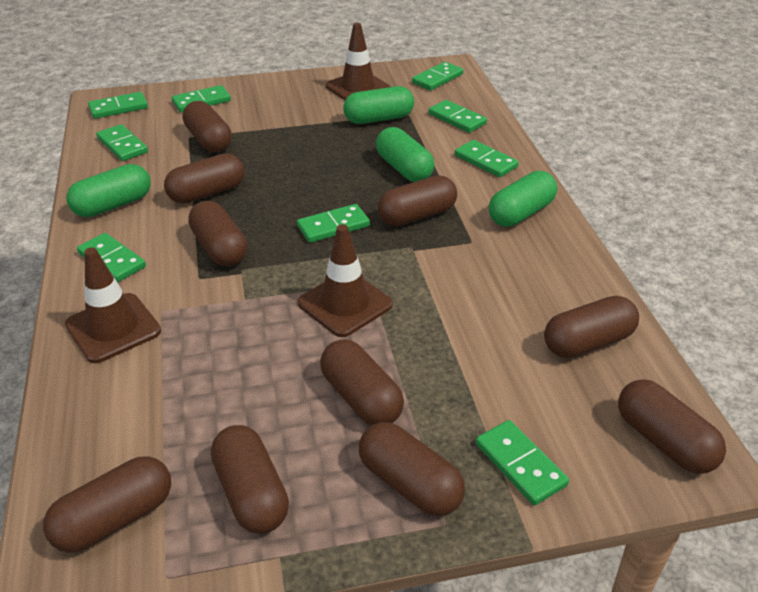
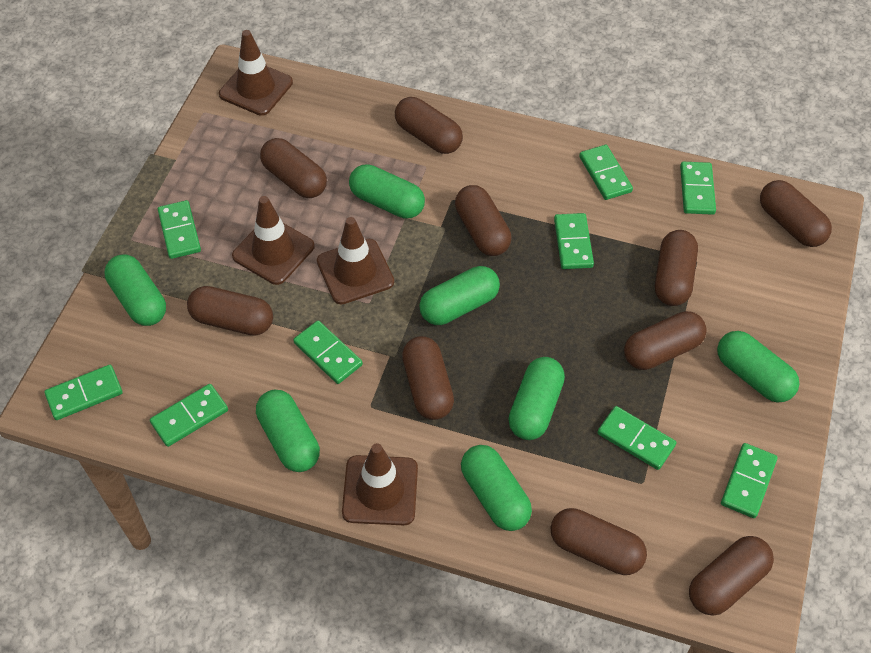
brown traffic cone: 3 -> 4
green capsule: 4 -> 7

